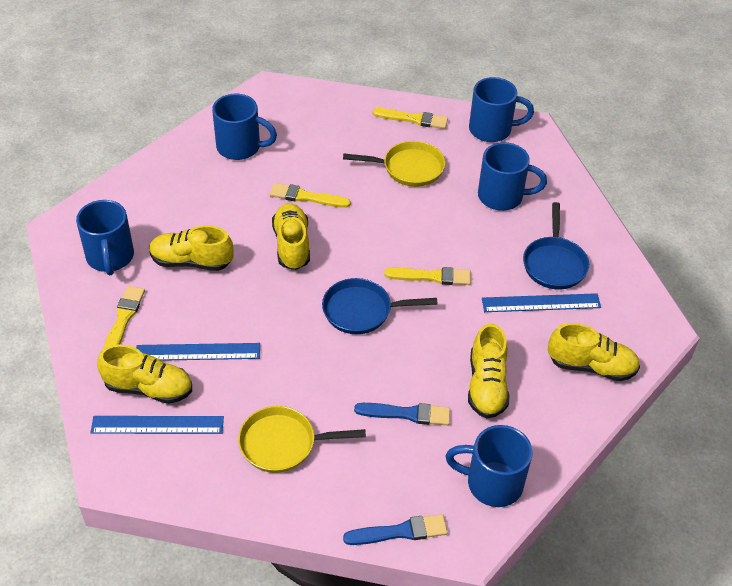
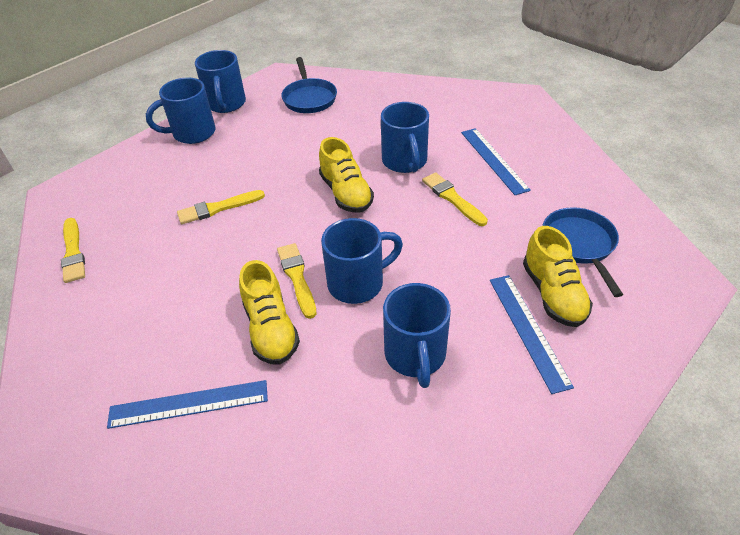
blue brush: 2 -> 0
yellow pan: 2 -> 0
yellow shoe: 5 -> 3

